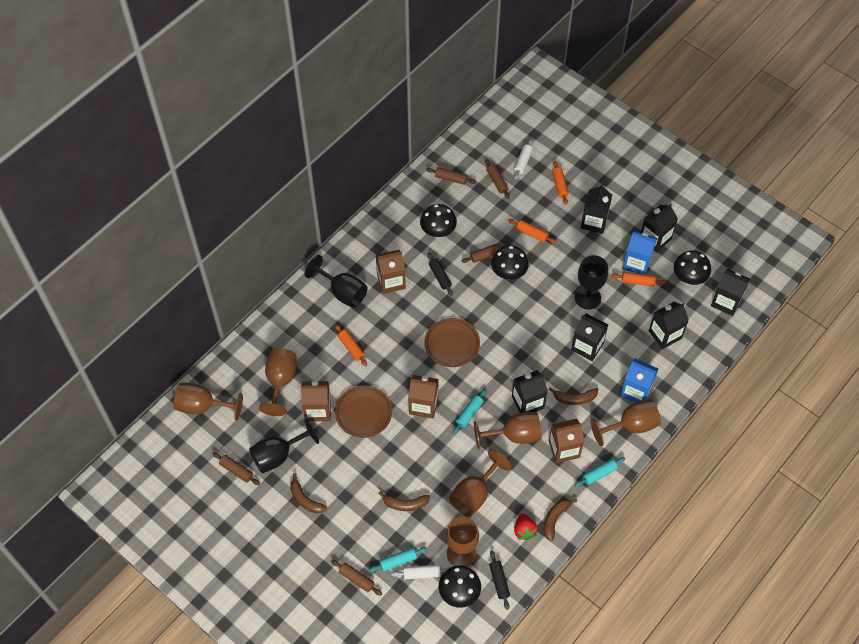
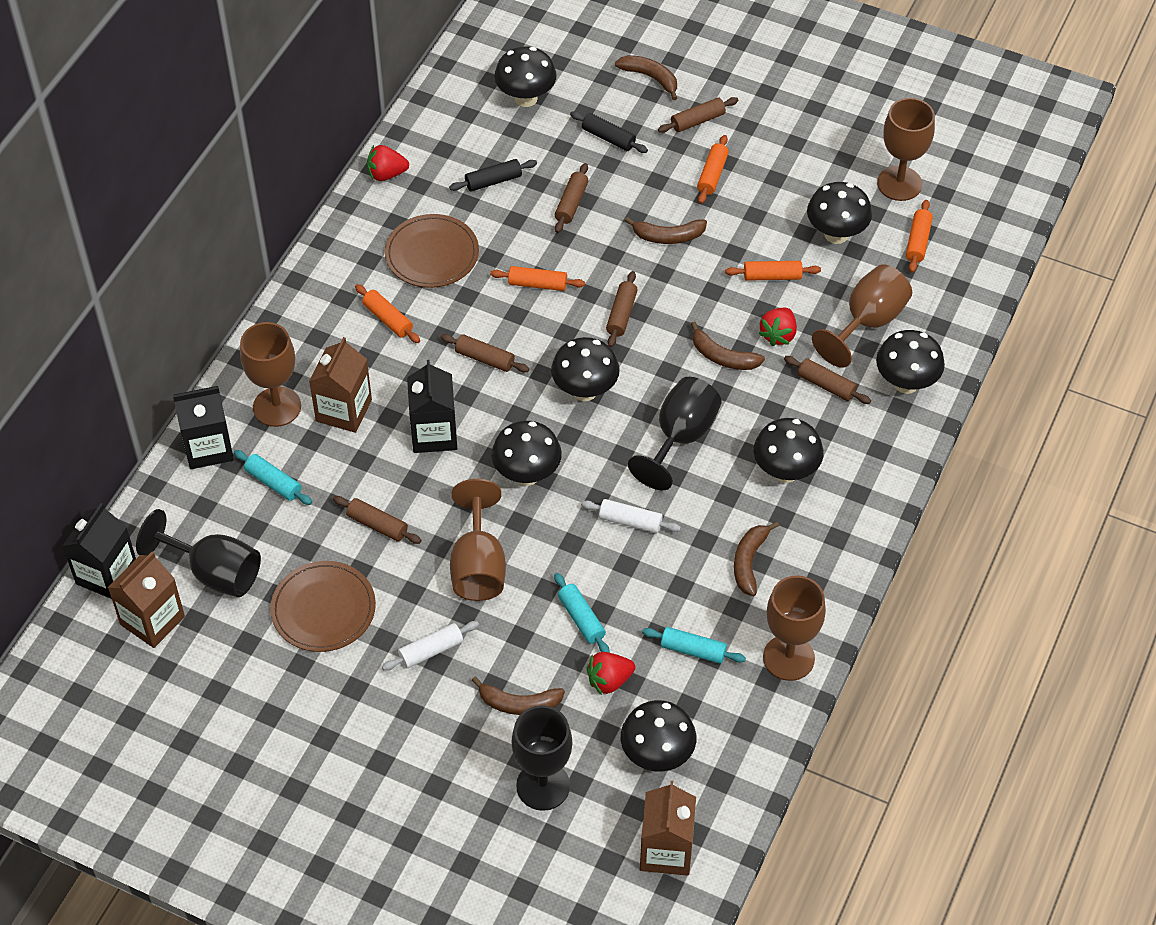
black carton: 6 -> 3
black mushroom: 4 -> 7
blue carton: 2 -> 0
brown banana: 4 -> 5
brown carton: 4 -> 3
brown goblet: 6 -> 5
brown rolling pin: 5 -> 6
orange rolling pin: 4 -> 5
red strawberry: 1 -> 3

